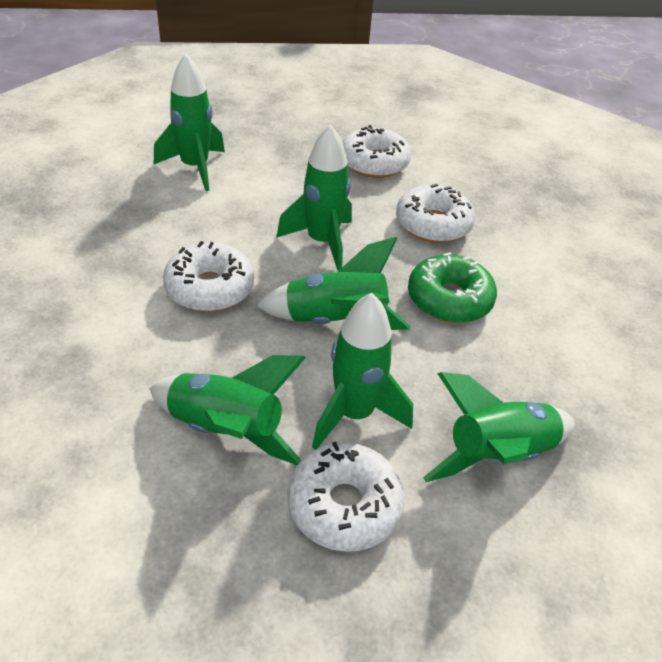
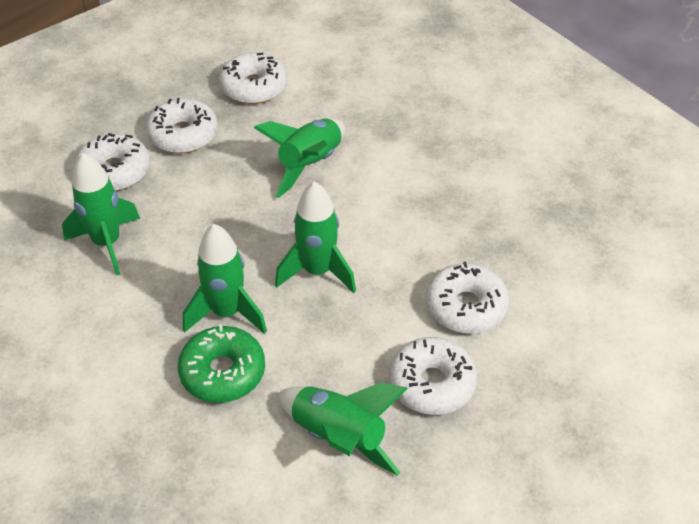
green rocket: 6 -> 5
white donut: 4 -> 5

